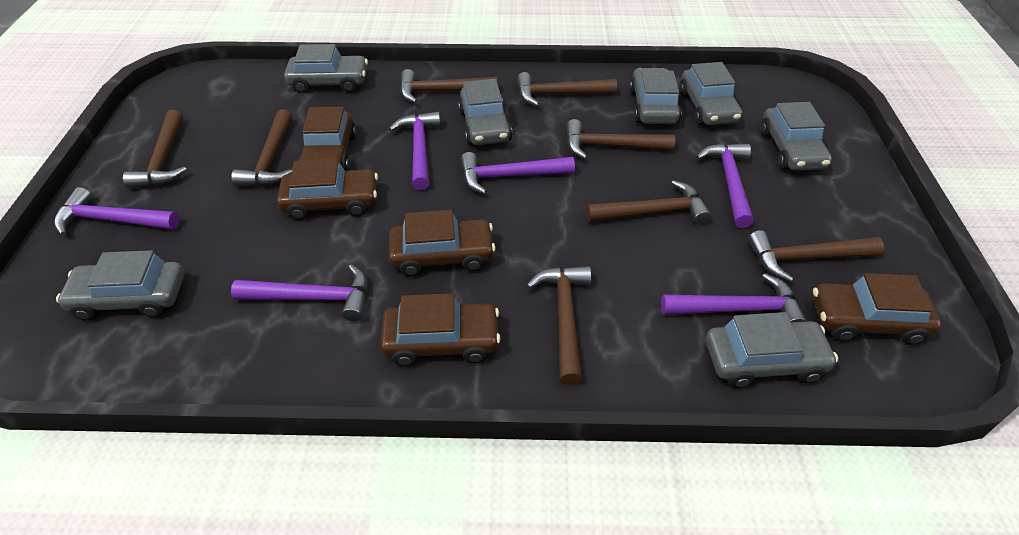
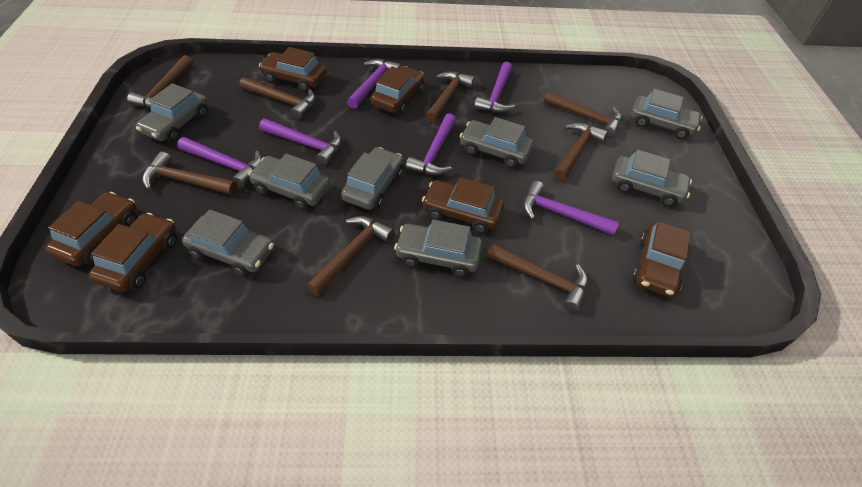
brown car: 5 -> 6
grey car: 7 -> 8

